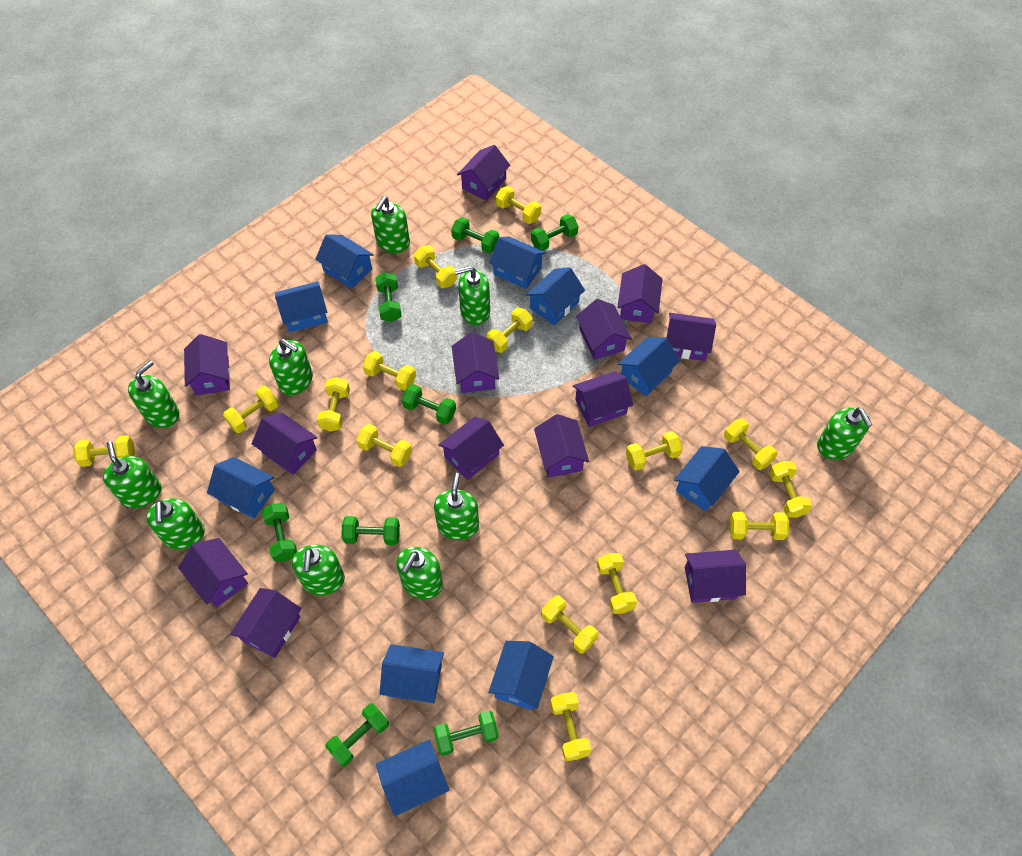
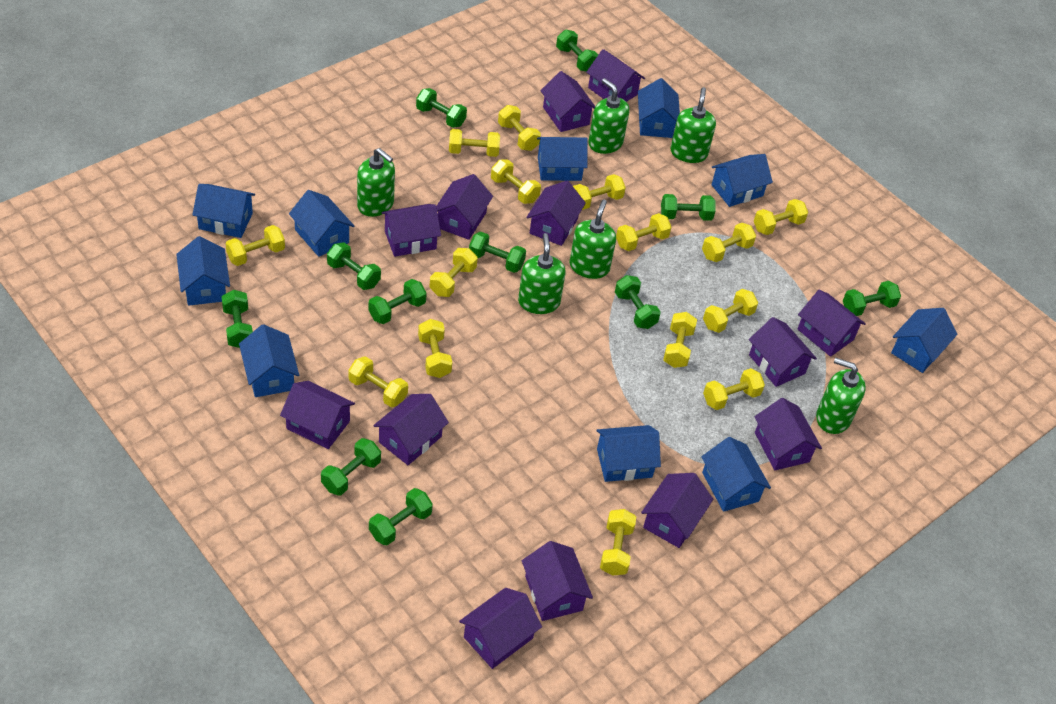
green dumbbell: 8 -> 11
green soap dispenser: 10 -> 6

